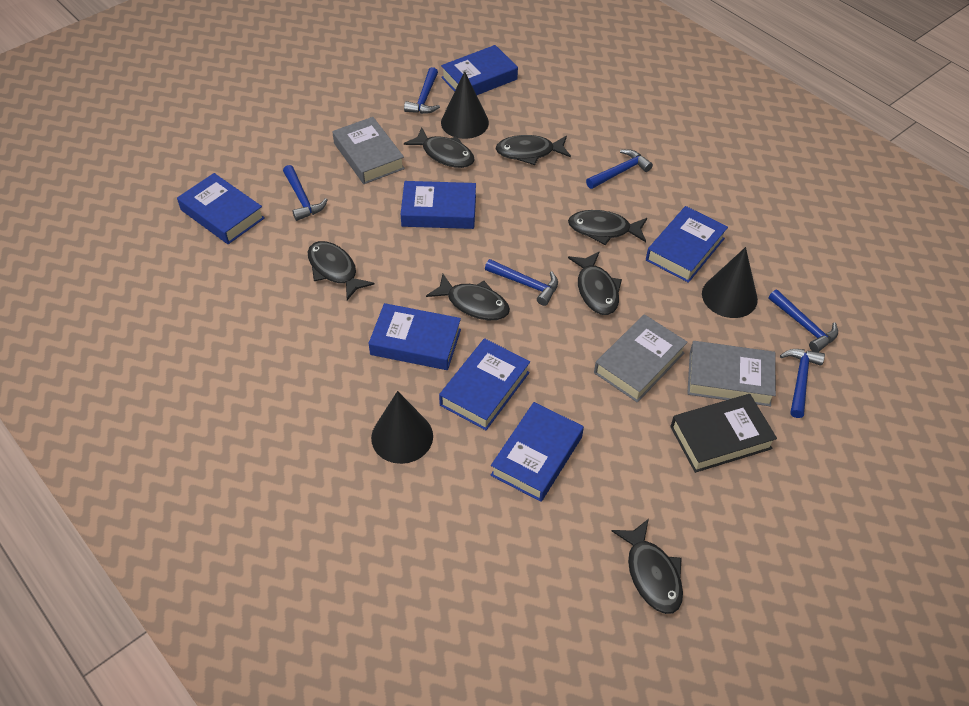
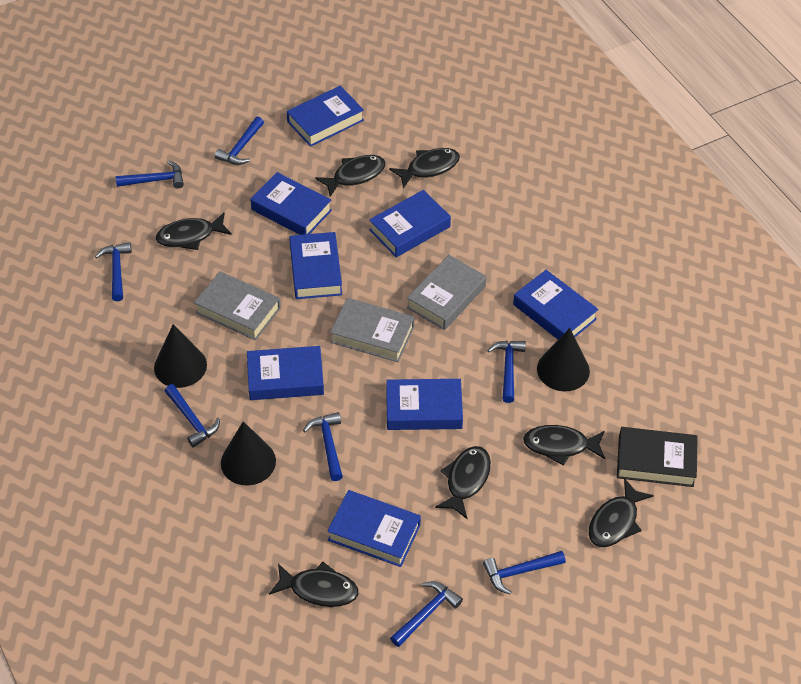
blue book: 7 -> 8
blue hammer: 6 -> 8

